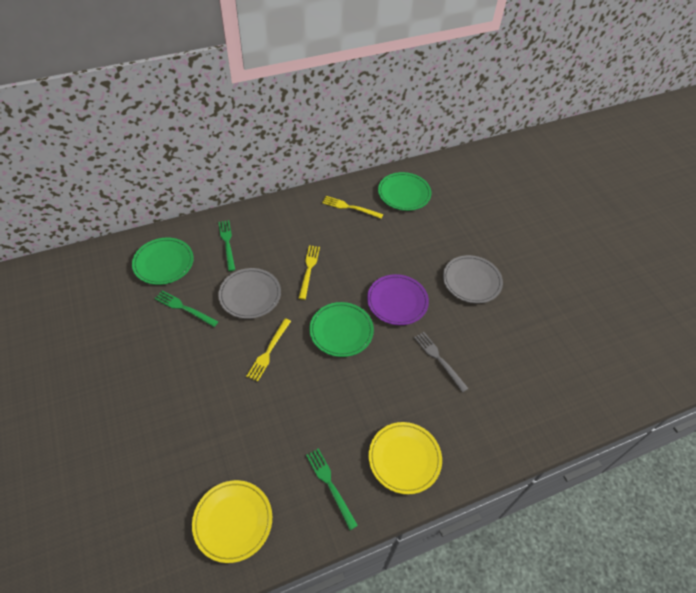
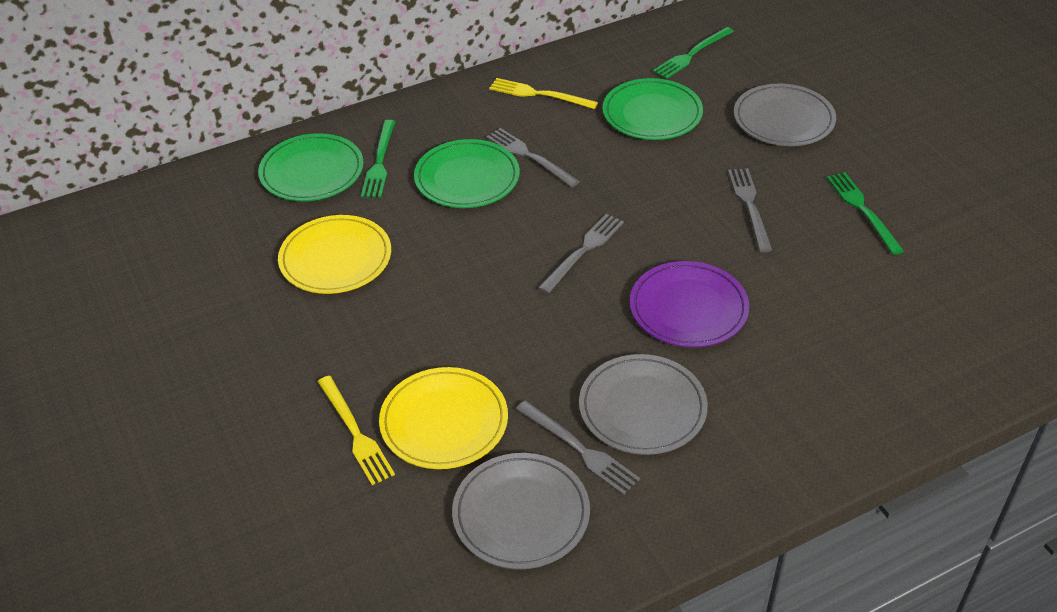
grey fork: 1 -> 4
grey plate: 2 -> 3
yellow fork: 3 -> 2

